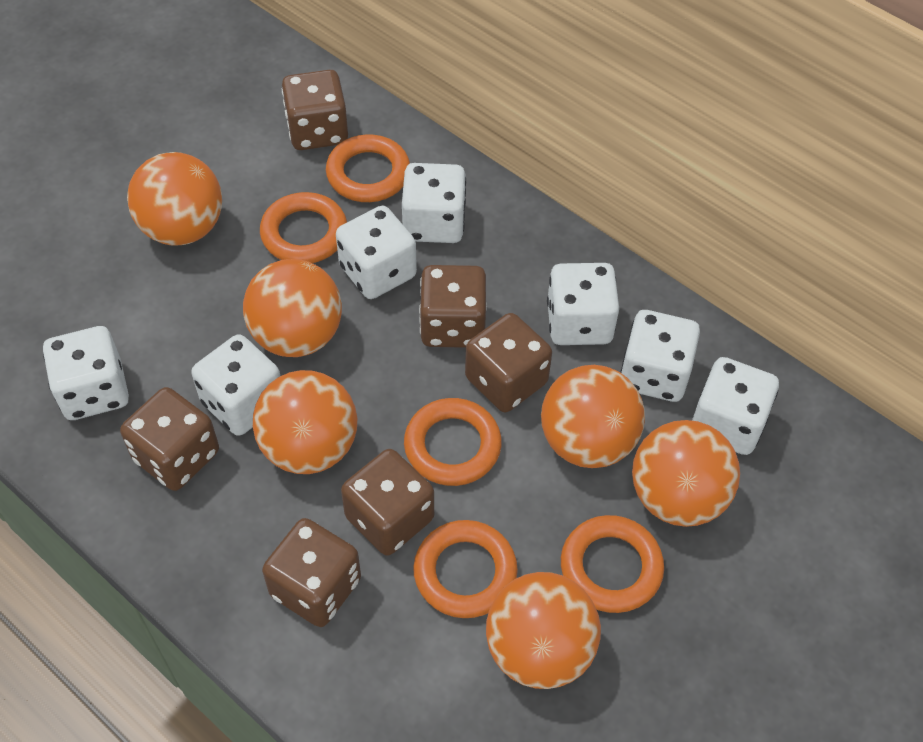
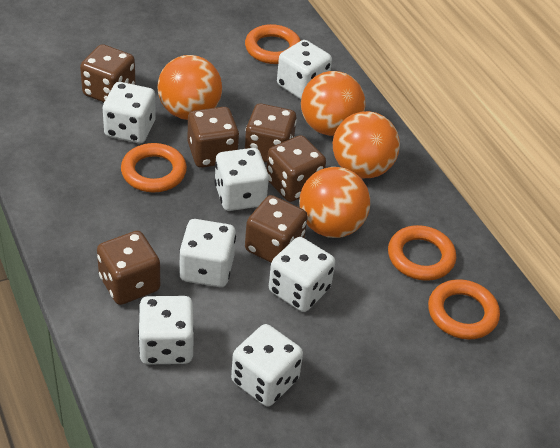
orange ball: 6 -> 4
orange ring: 5 -> 4

